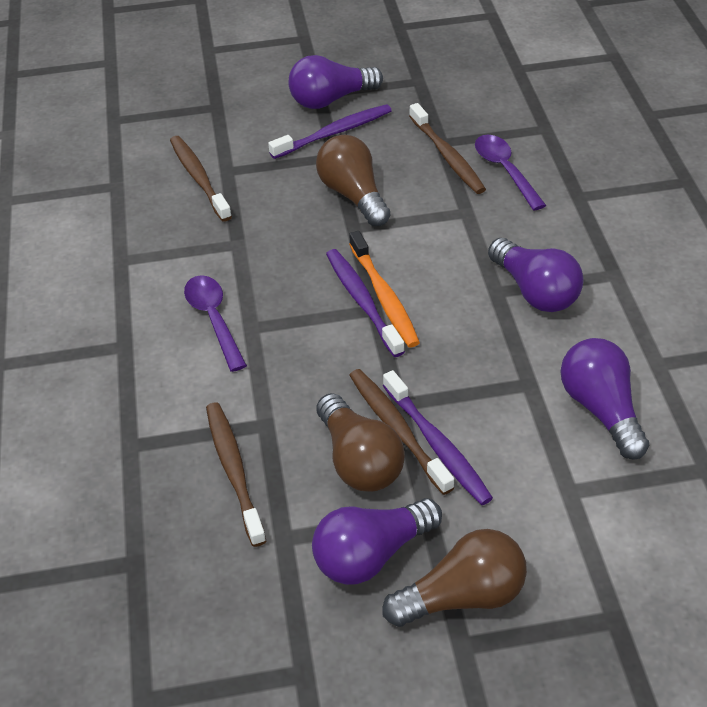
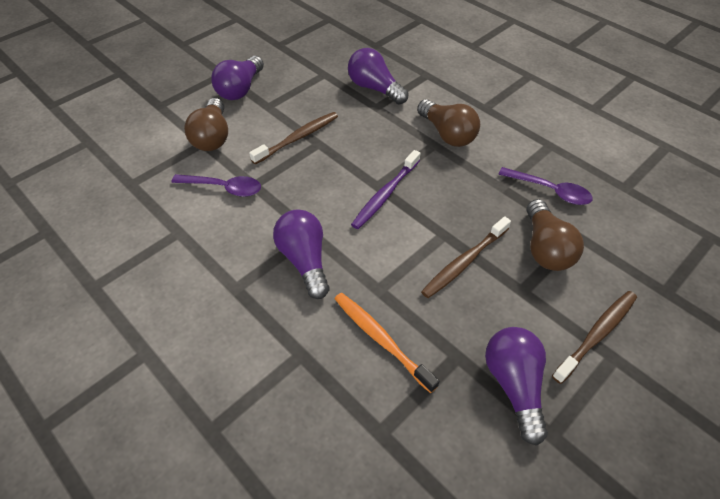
brown toothbrush: 4 -> 3
purple toothbrush: 3 -> 1

